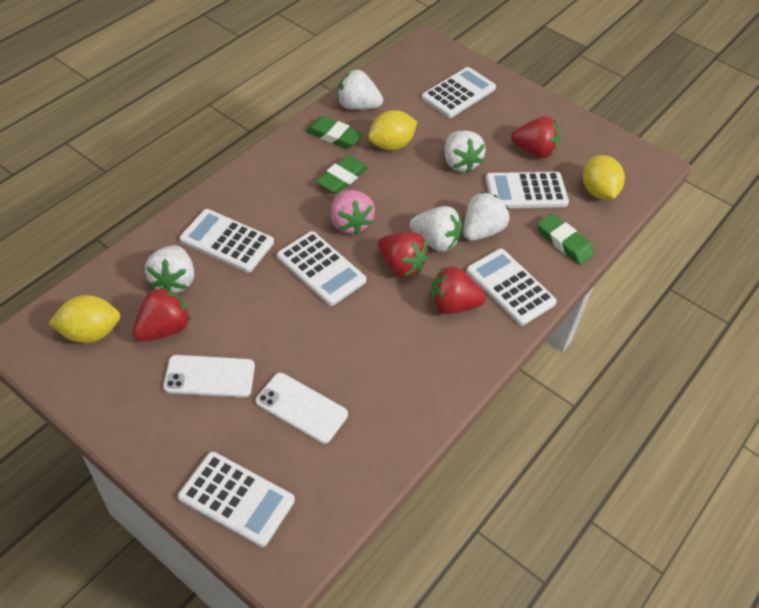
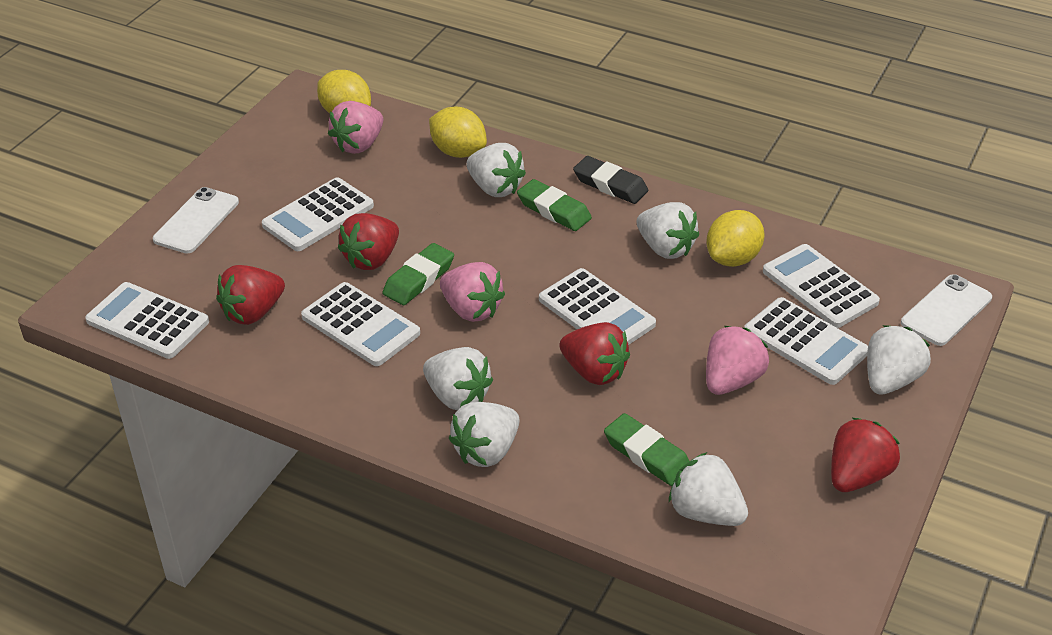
black eraser: 0 -> 1
pink strawberry: 1 -> 3
white strawberry: 5 -> 6

